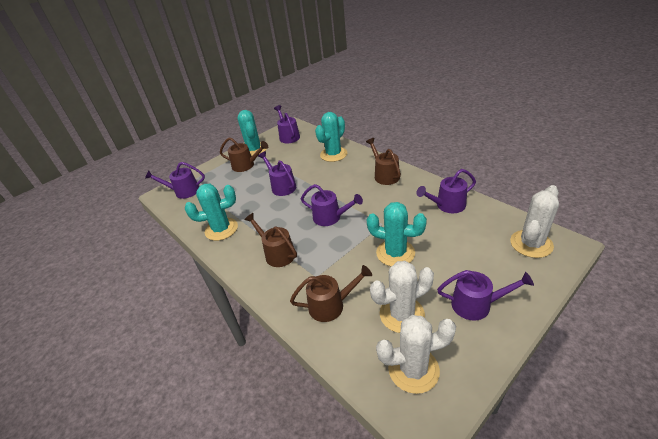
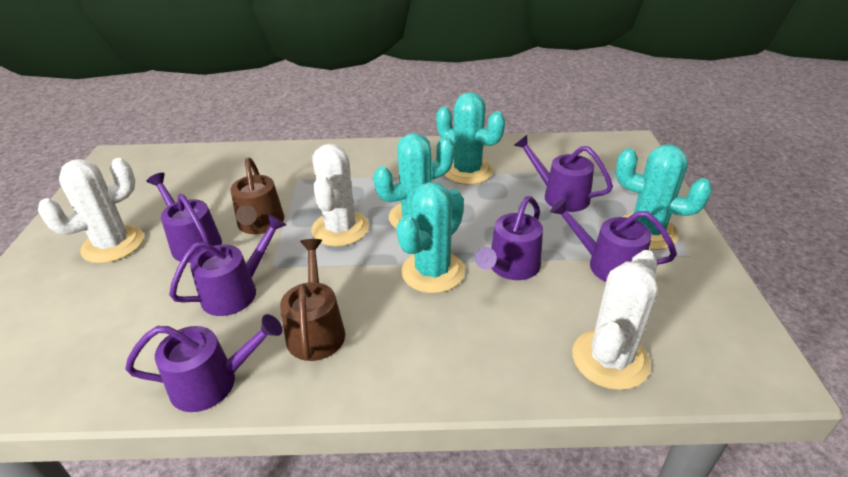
brown watering can: 4 -> 2

